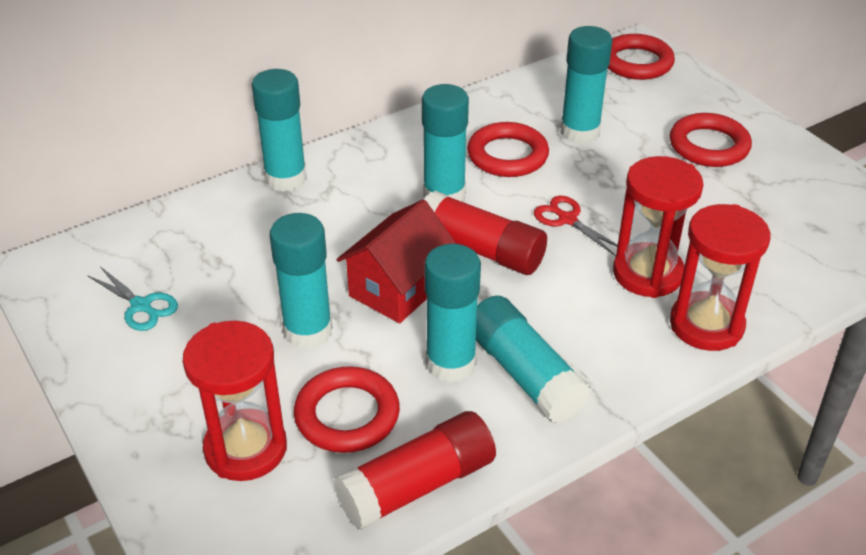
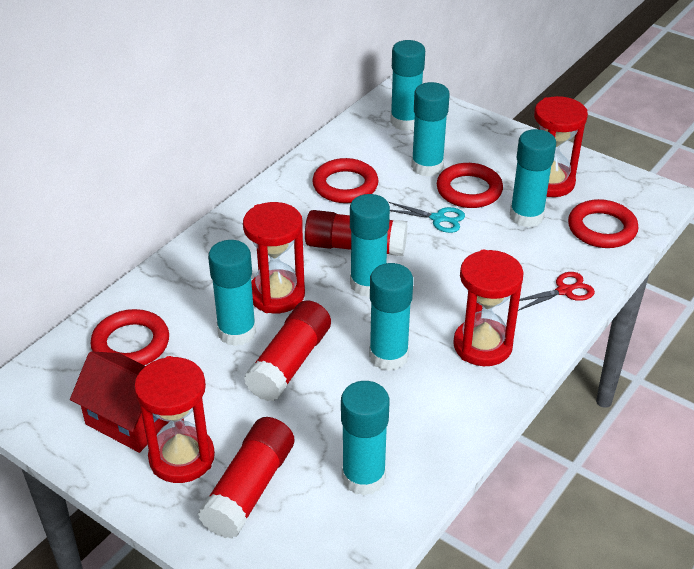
red glue stick: 2 -> 3
red hourglass: 3 -> 4
turquoise glue stick: 6 -> 7

